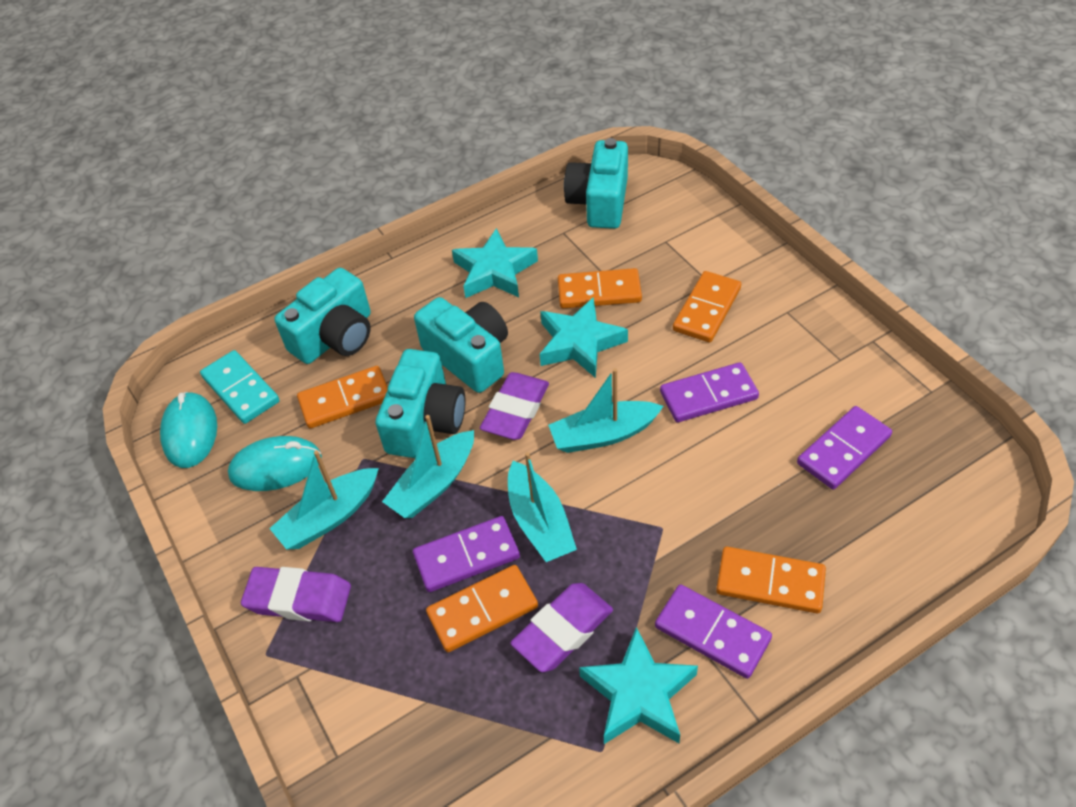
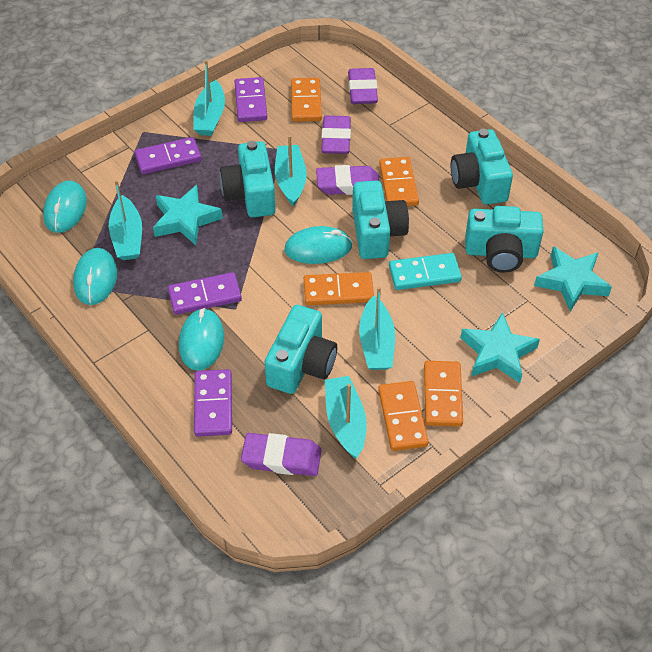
purple eraser: 3 -> 4
turquoise boat: 4 -> 5
turquoise camera: 4 -> 5
turquoise mouse: 2 -> 4

